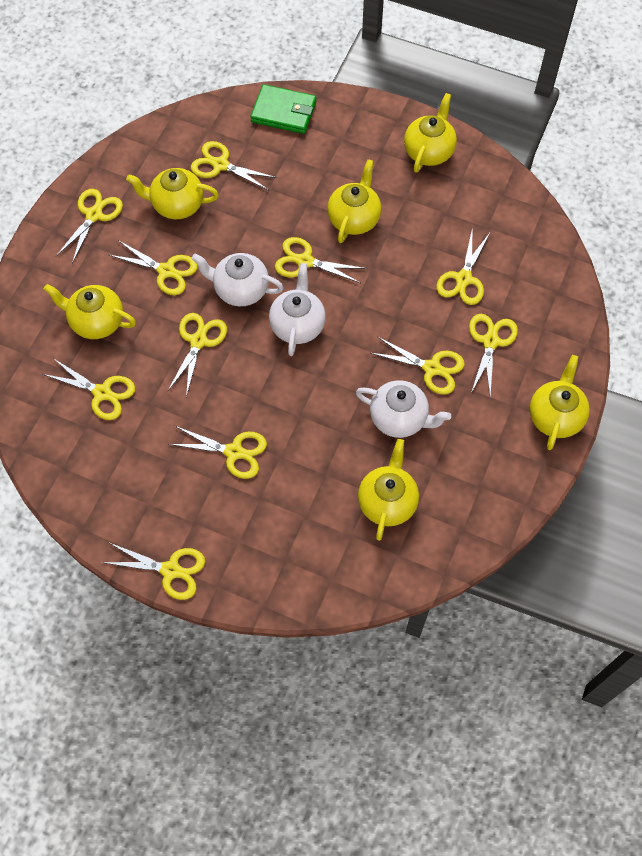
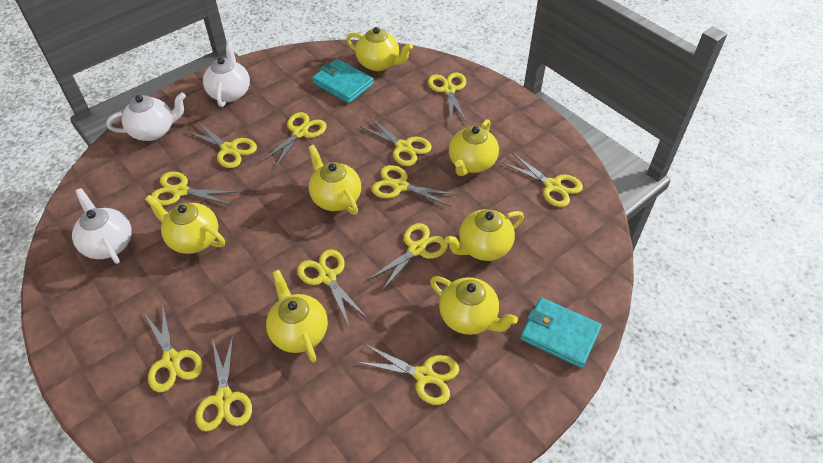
green wallet: 1 -> 0
turquoise wallet: 0 -> 2
yellow scissors: 11 -> 12
yellow teapot: 6 -> 7

